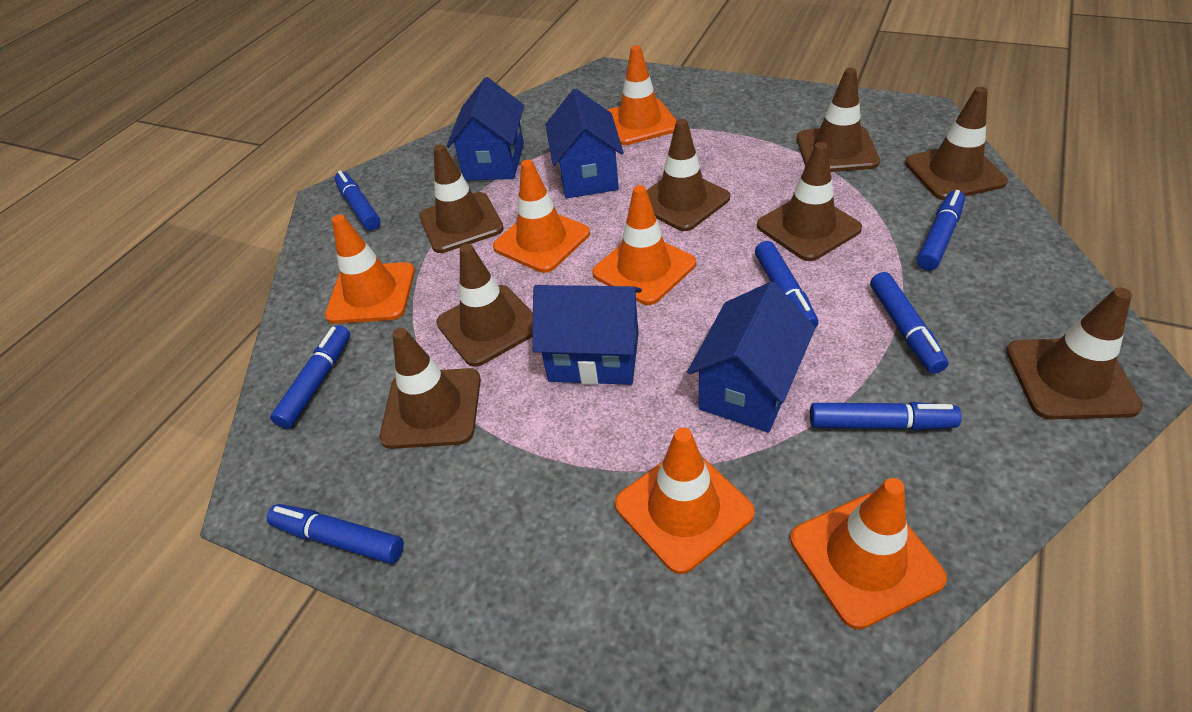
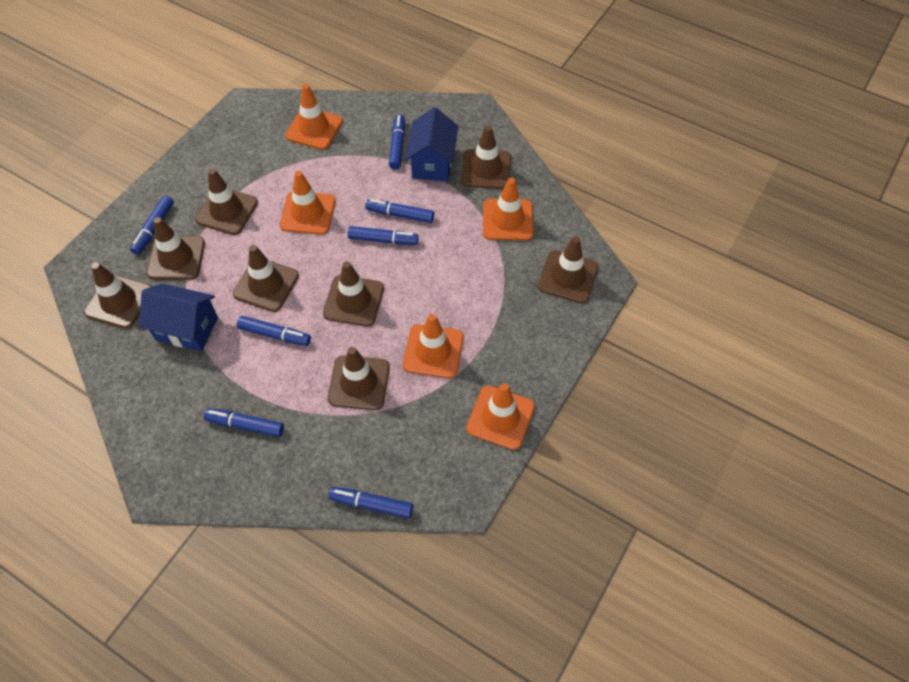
blue house: 4 -> 2
orange traffic cone: 6 -> 5

